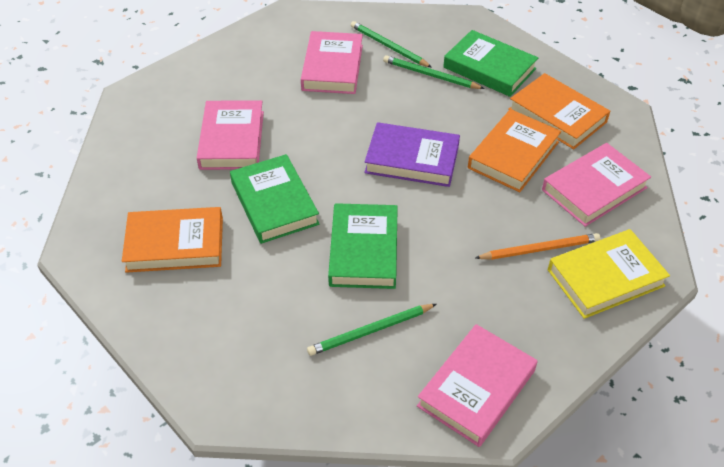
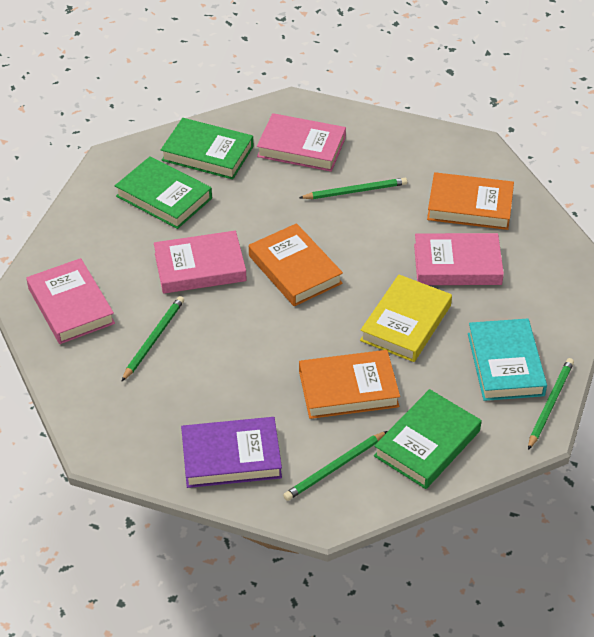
green pencil: 3 -> 4
orange pencil: 1 -> 0
turquoise book: 0 -> 1

